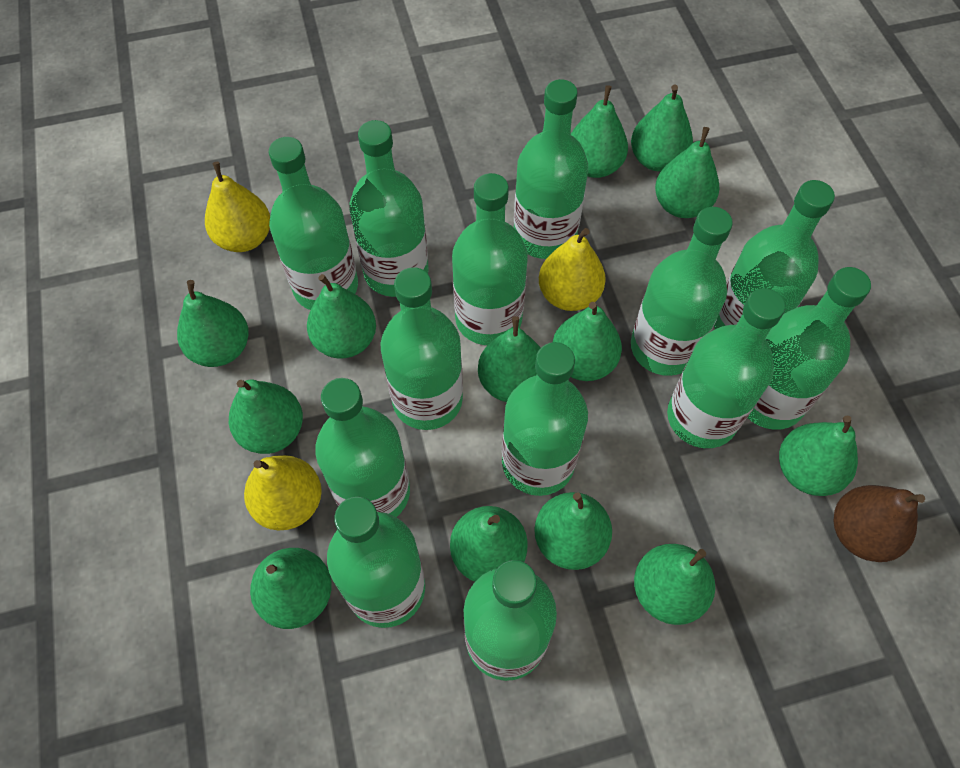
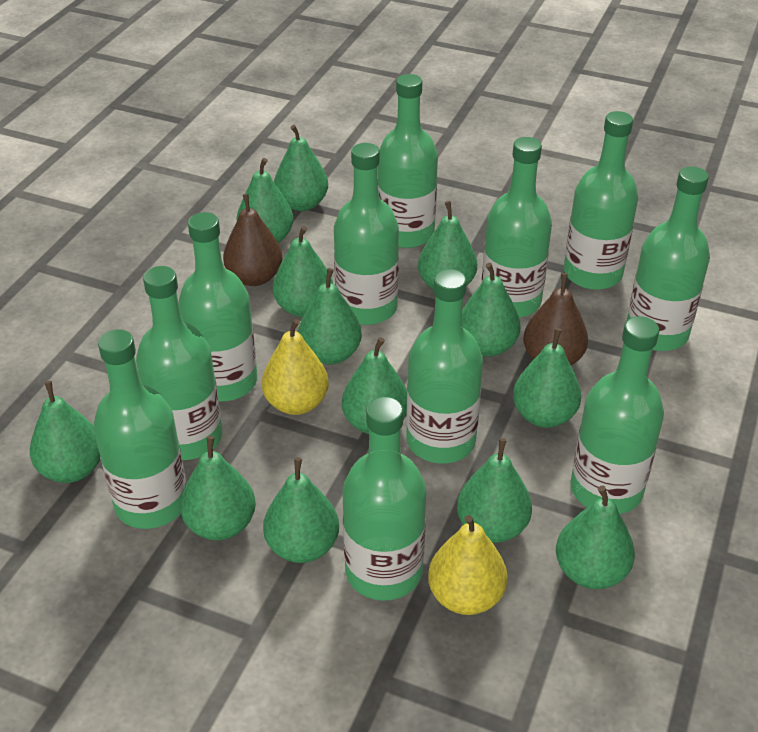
brown pear: 1 -> 2
green bottle: 13 -> 11
yellow pear: 3 -> 2

